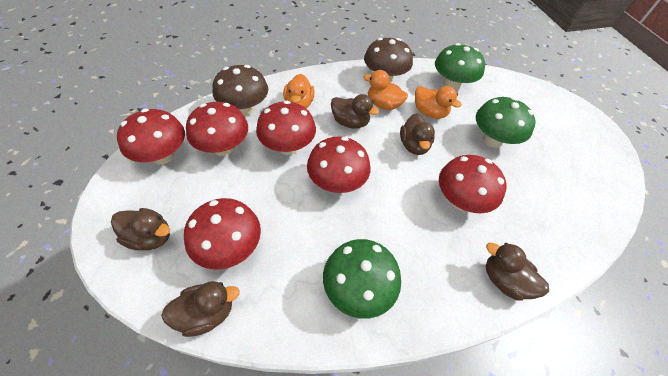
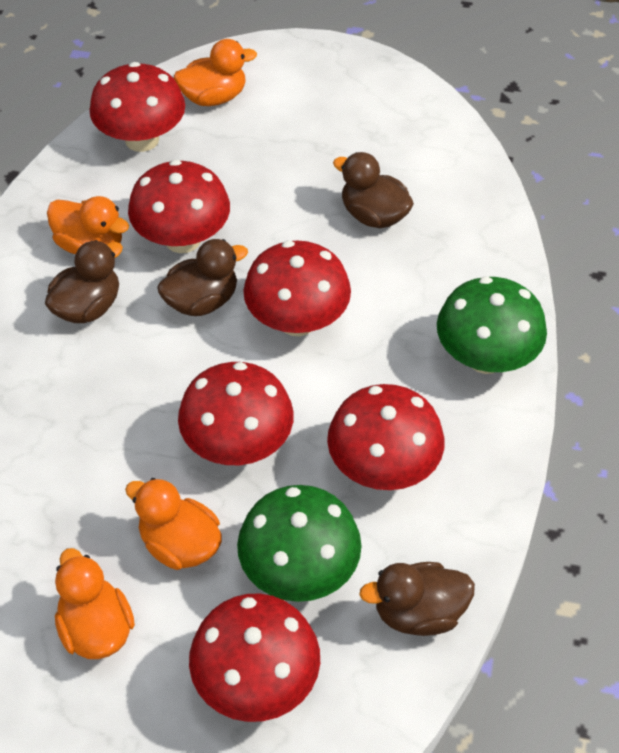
brown duck: 5 -> 4
brown mushroom: 2 -> 0
green mushroom: 3 -> 2
orange duck: 3 -> 4

